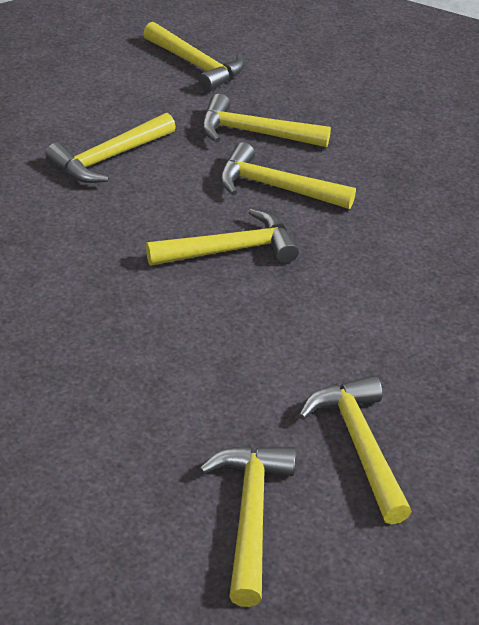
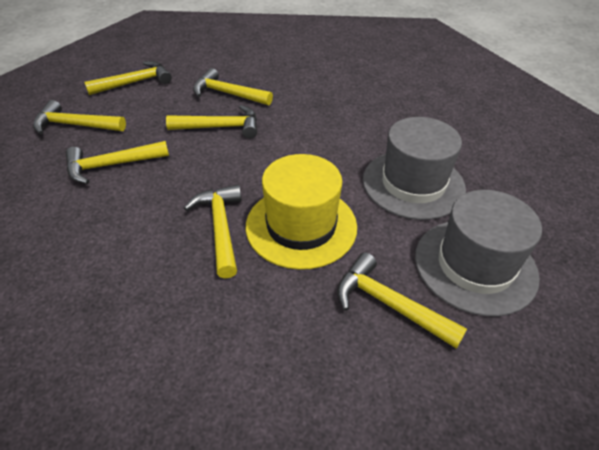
grey hat: 0 -> 2
yellow hat: 0 -> 1

